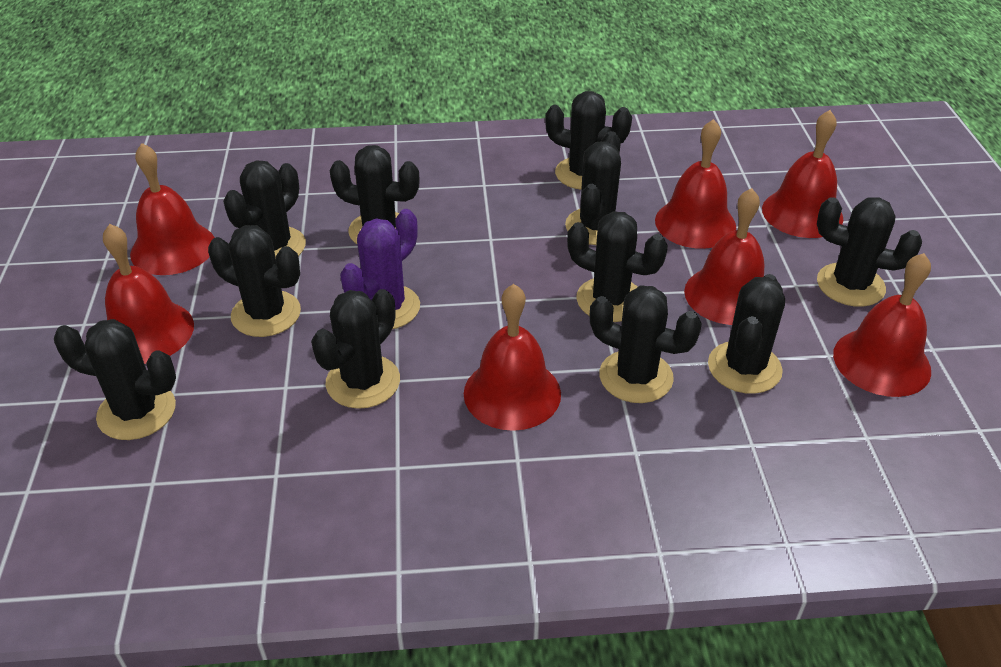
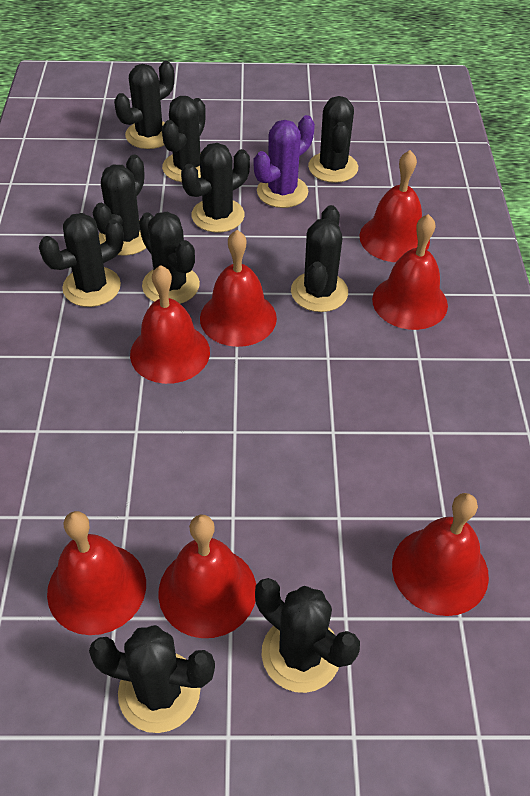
black cactus: 11 -> 10

